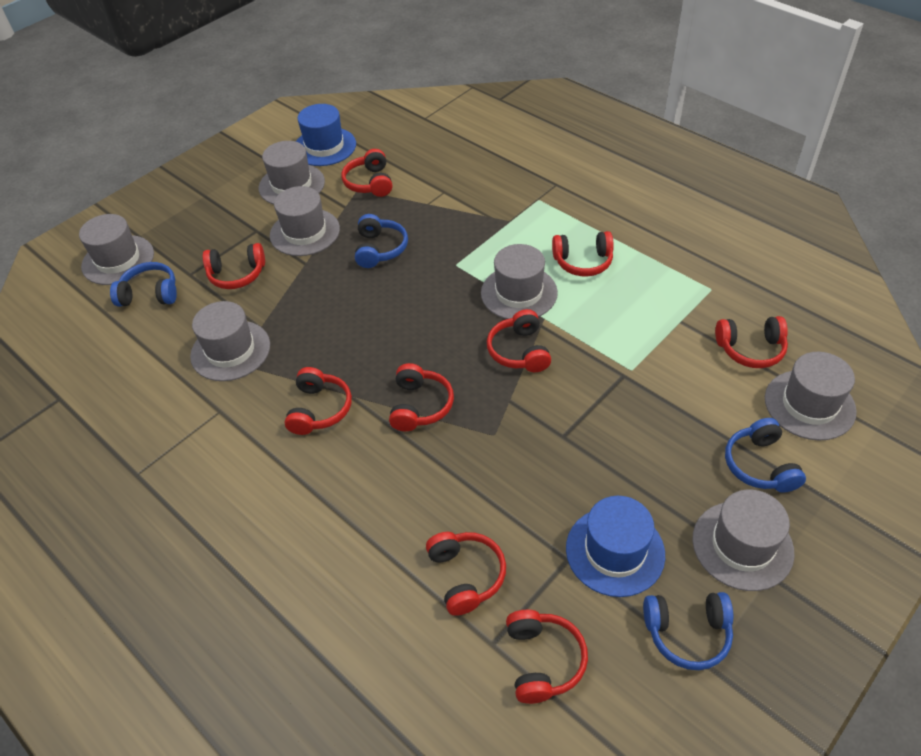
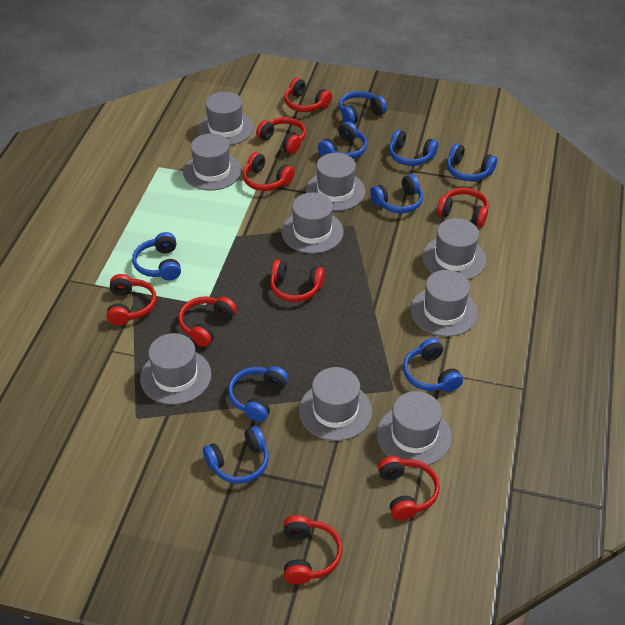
blue hat: 2 -> 0
blue headphones: 4 -> 9
grey hat: 7 -> 9

